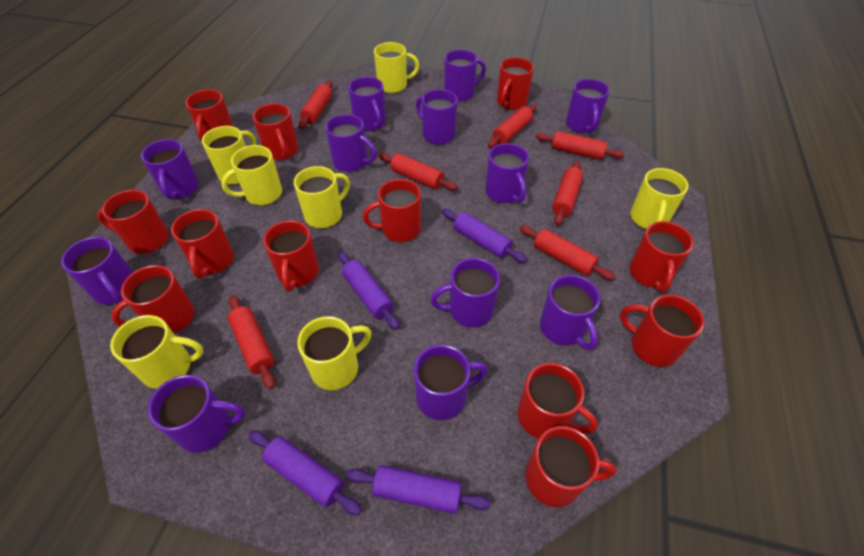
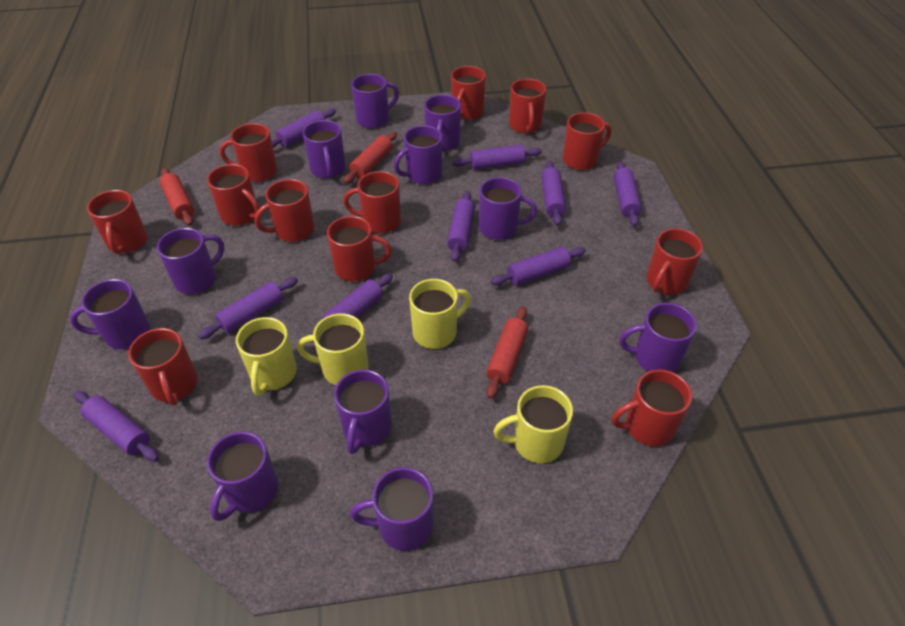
purple mug: 12 -> 11
purple rolling pin: 4 -> 9
red rolling pin: 7 -> 3
yellow mug: 7 -> 4

